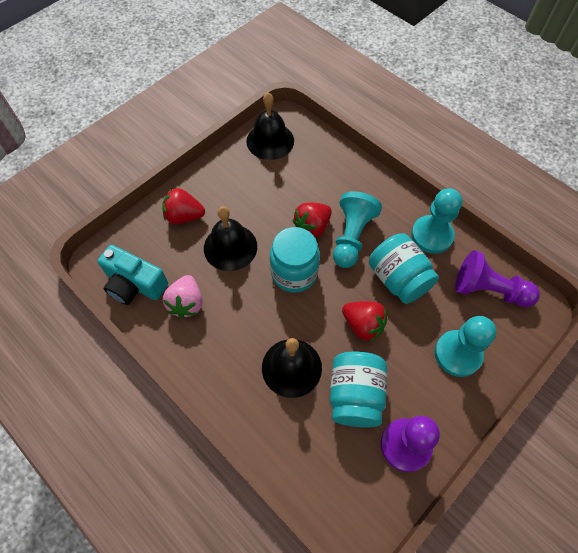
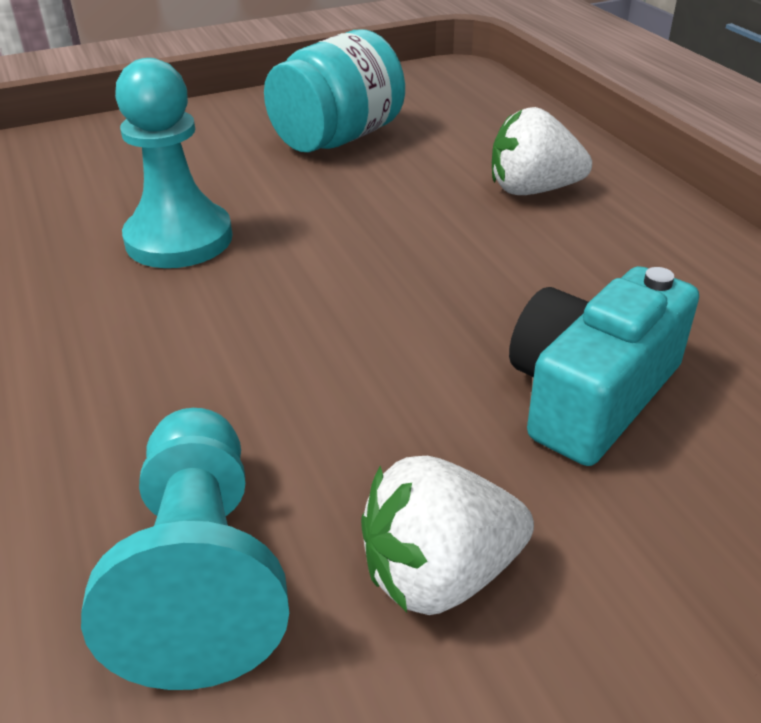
black bell: 3 -> 0
pink strawberry: 1 -> 0
purple pawn: 2 -> 0
red strawberry: 3 -> 0
turquoise jar: 3 -> 1
turquoise pawn: 3 -> 2
white strawberry: 0 -> 2

